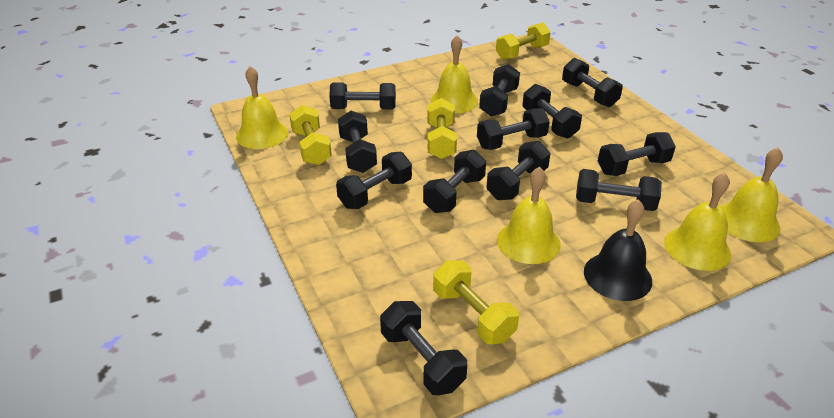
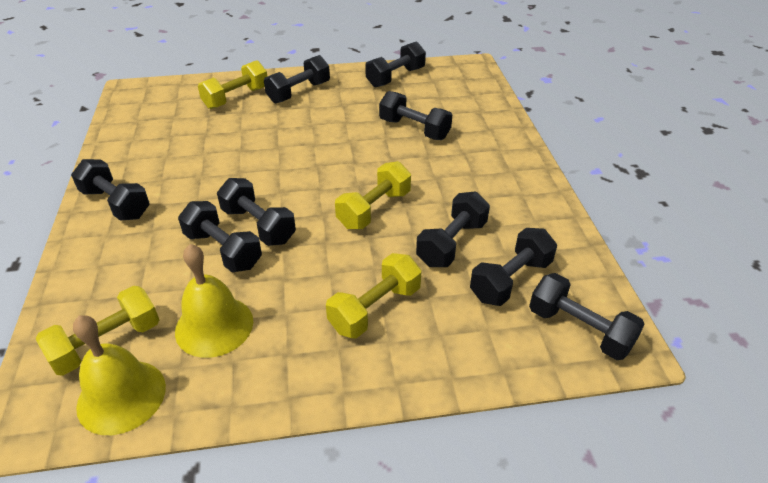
black bell: 1 -> 0
black dumbbell: 12 -> 9
yellow bell: 5 -> 2

